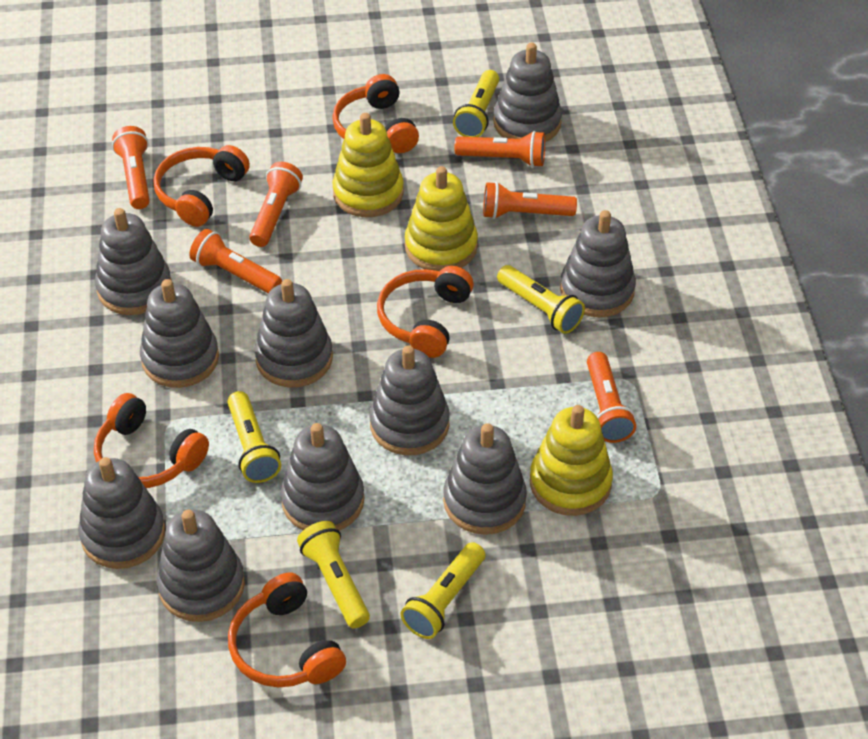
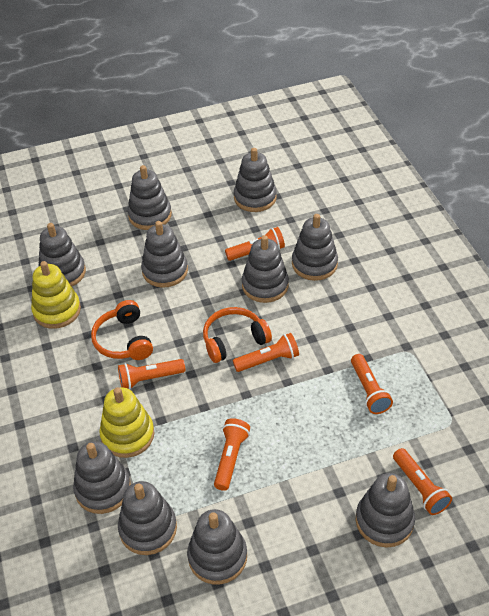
orange headphones: 5 -> 2
yellow flashlight: 5 -> 0
yellow stacking toy: 3 -> 2

